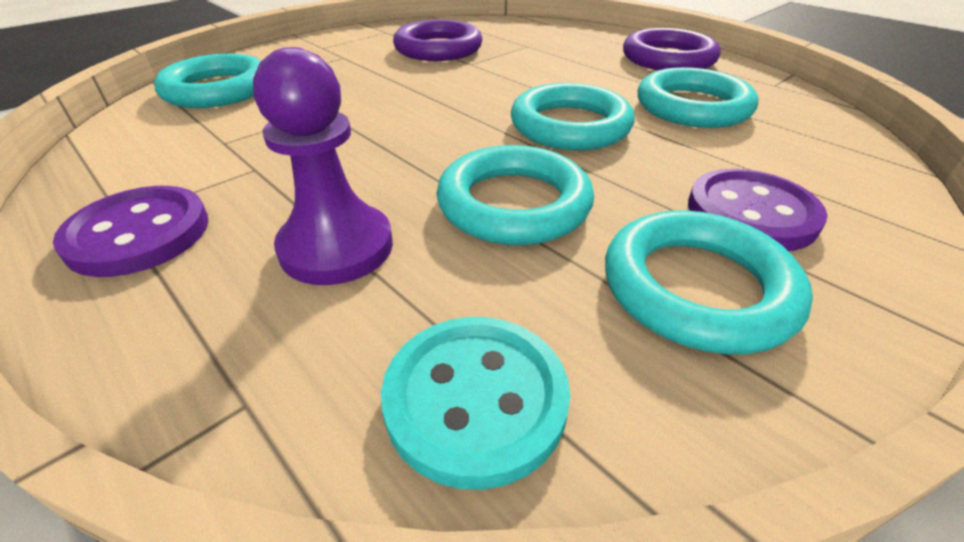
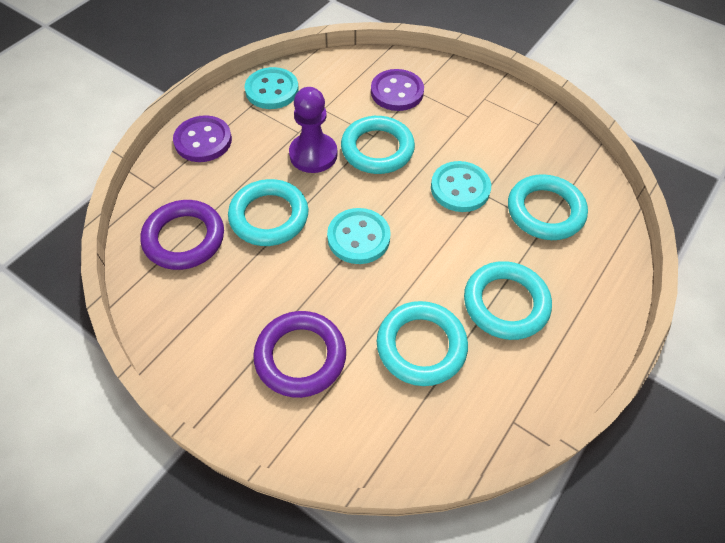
turquoise button: 1 -> 3

